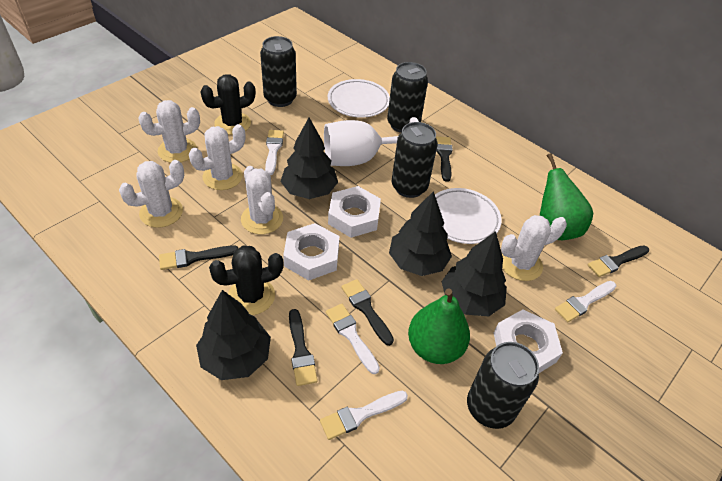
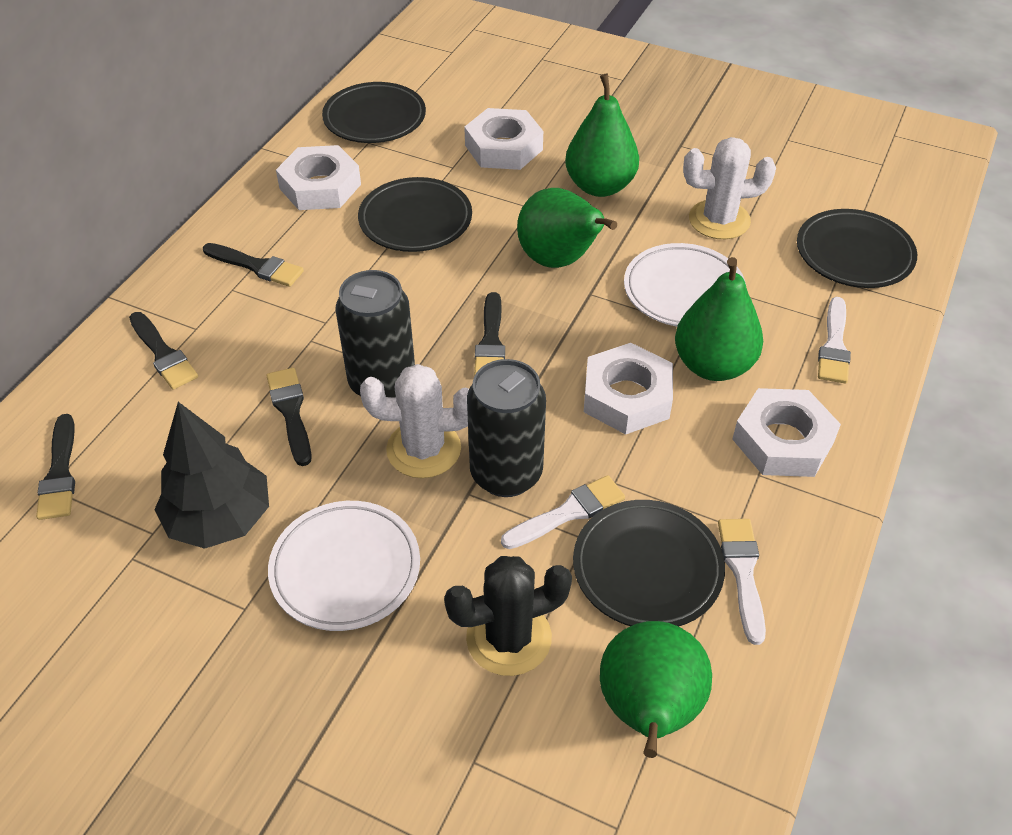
black cactus: 2 -> 1
black can: 4 -> 2
black plate: 0 -> 4
black tree: 4 -> 1
green pear: 2 -> 4
white brush: 4 -> 3
white cactus: 5 -> 2
white goblet: 1 -> 0
white nut: 3 -> 4

